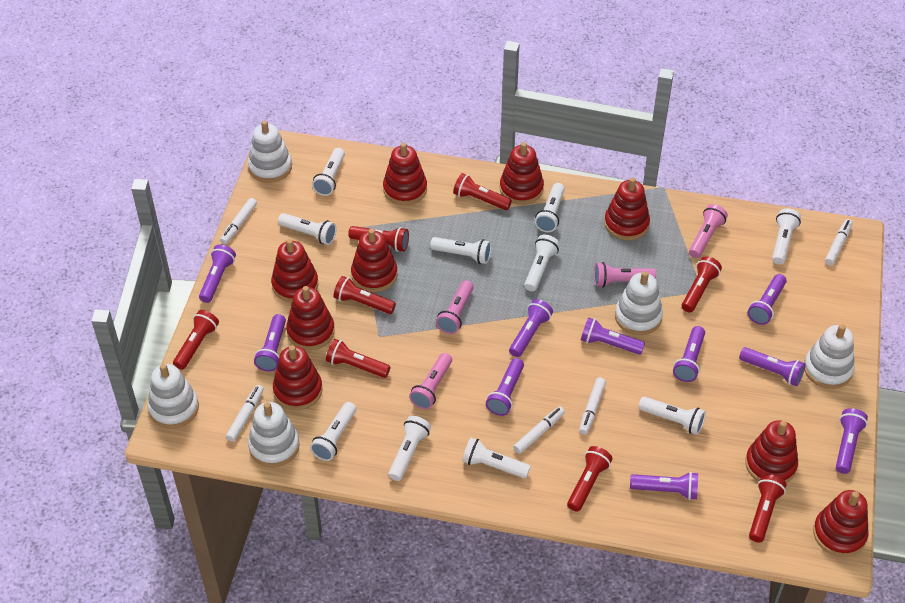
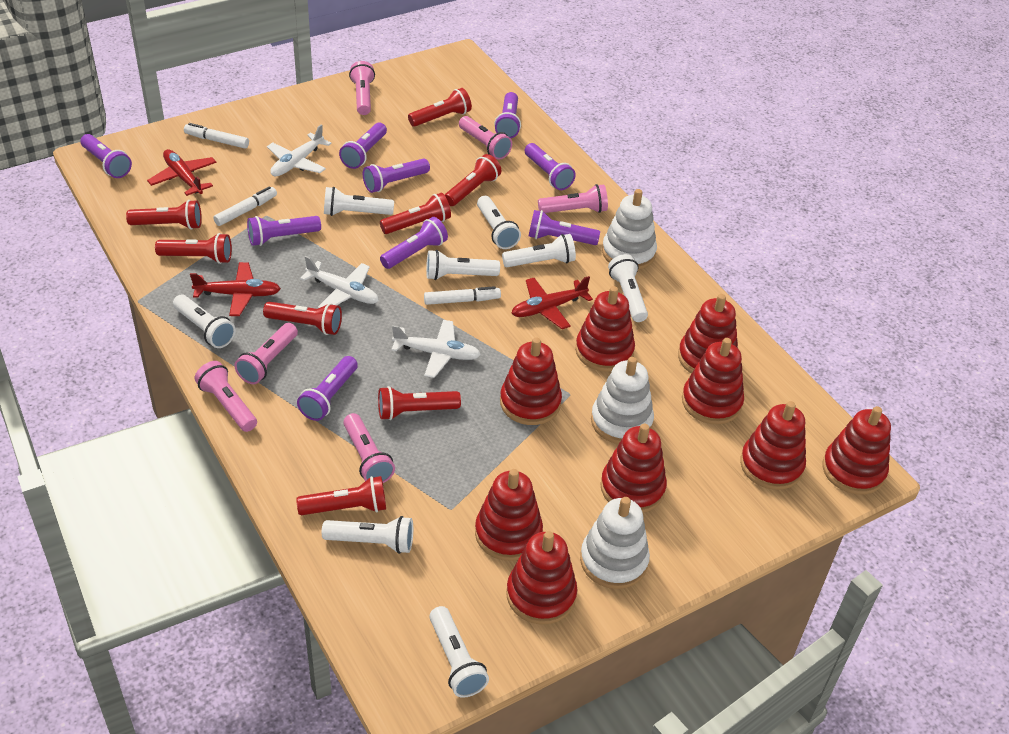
pink flashlight: 4 -> 6
purple flashlight: 10 -> 9
red plane: 0 -> 3
white flashlight: 10 -> 8
white marker: 5 -> 3
white plane: 0 -> 3
white stacking toy: 5 -> 3

